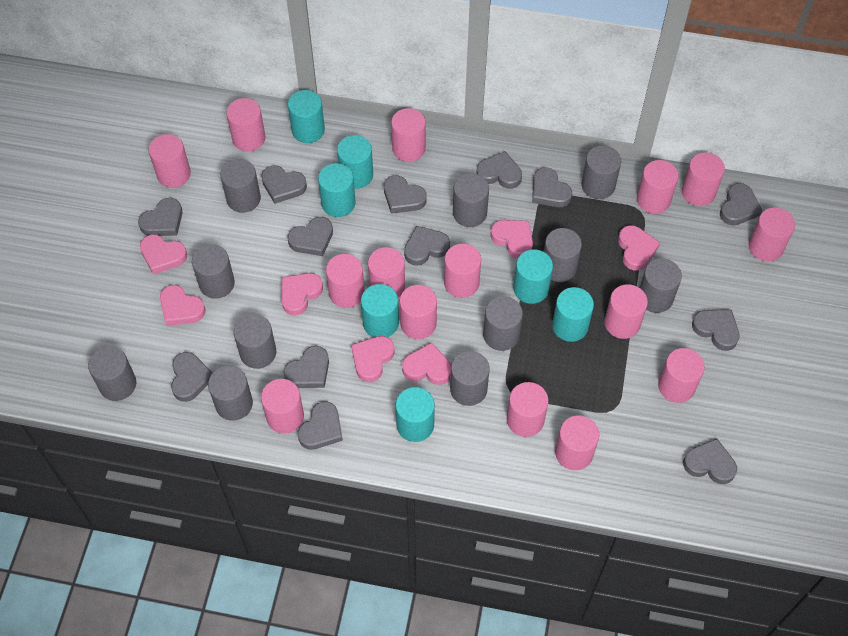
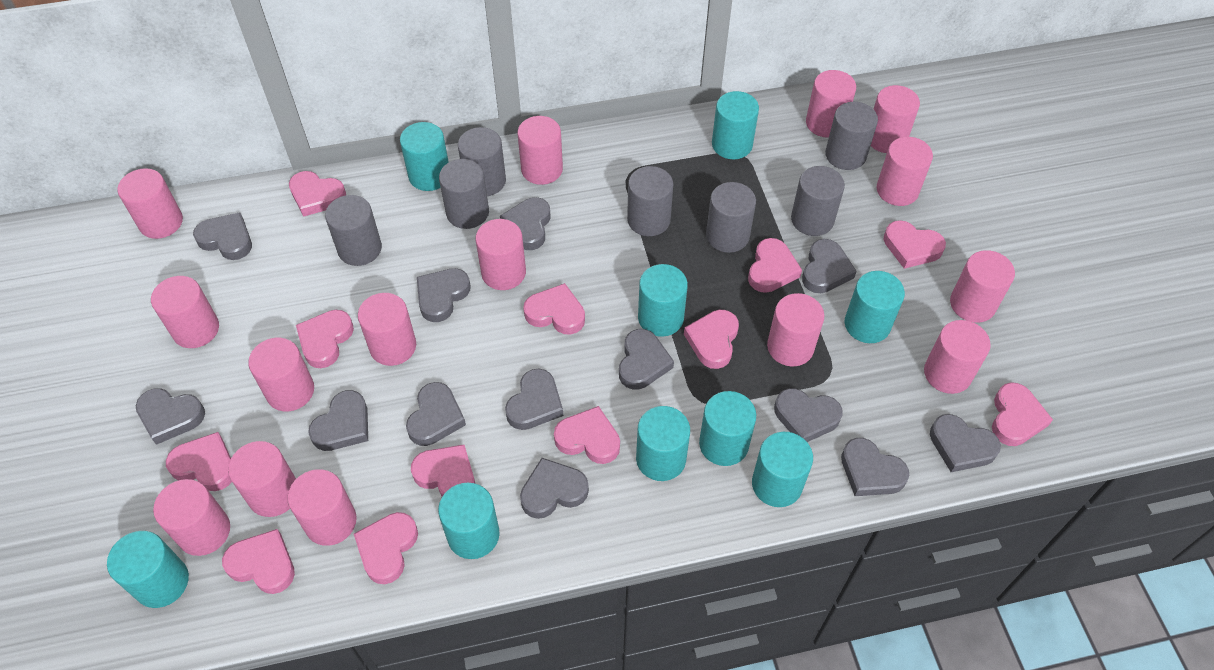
grey cylinder: 11 -> 7
pink heart: 7 -> 12
turquoise cylinder: 7 -> 9

